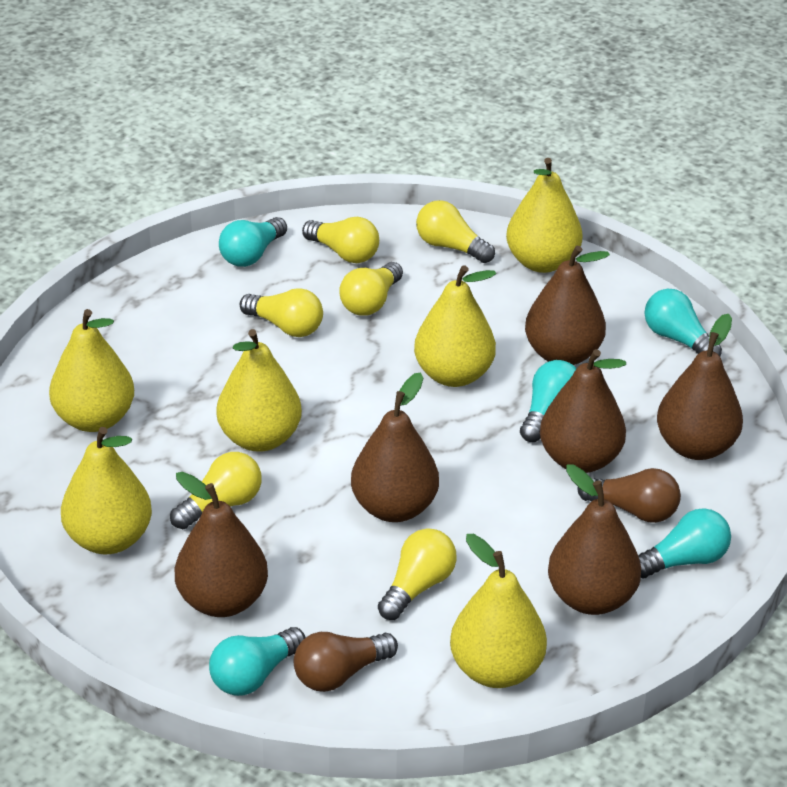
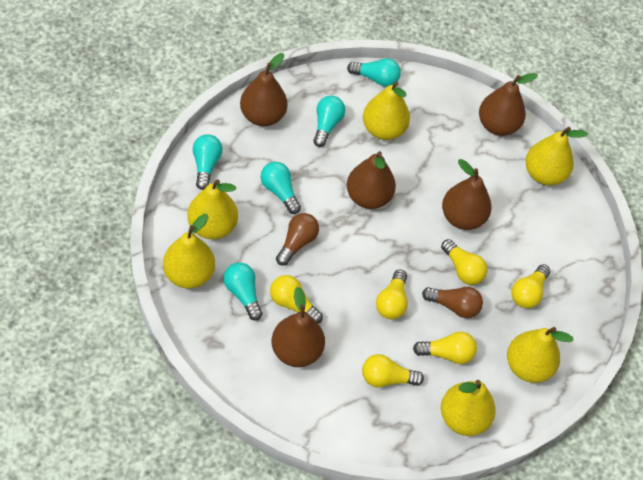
brown pear: 6 -> 5

